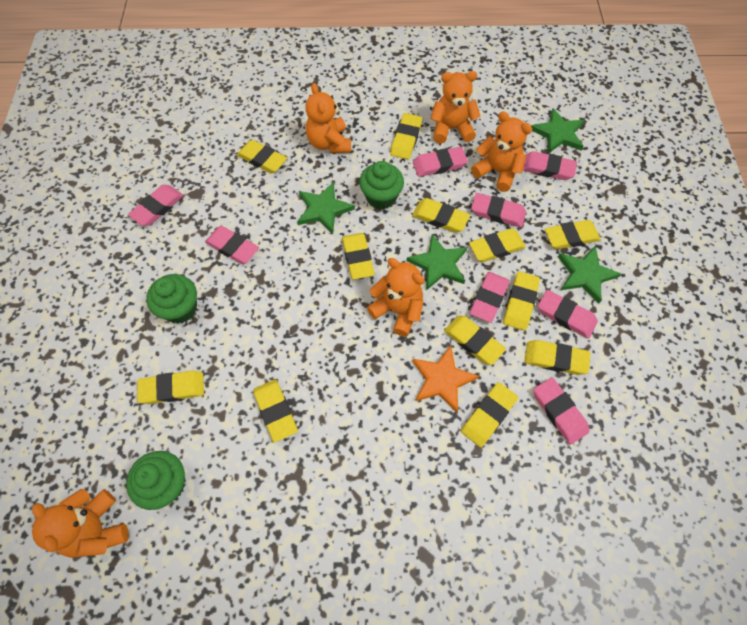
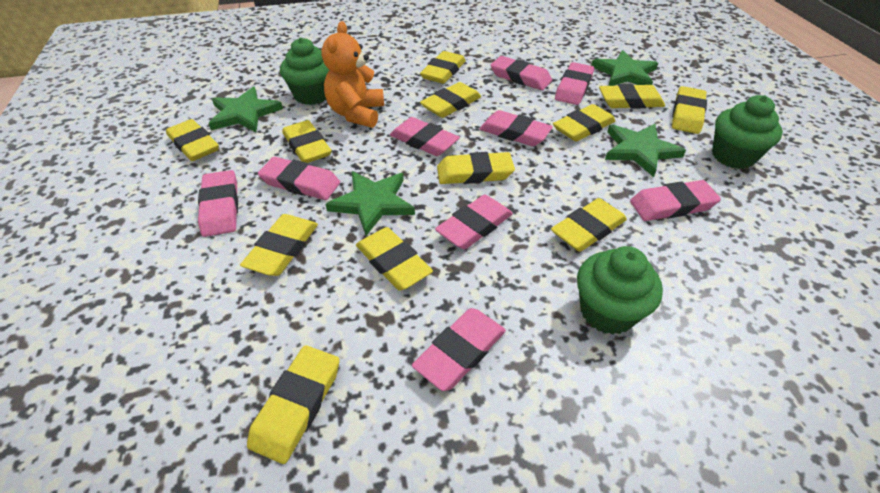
orange star: 1 -> 0
orange teddy bear: 5 -> 1
pink eraser: 8 -> 9

